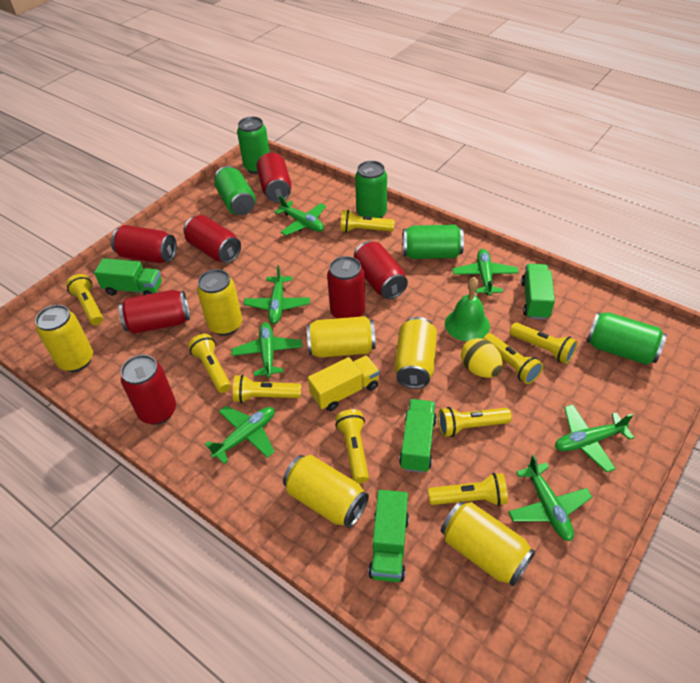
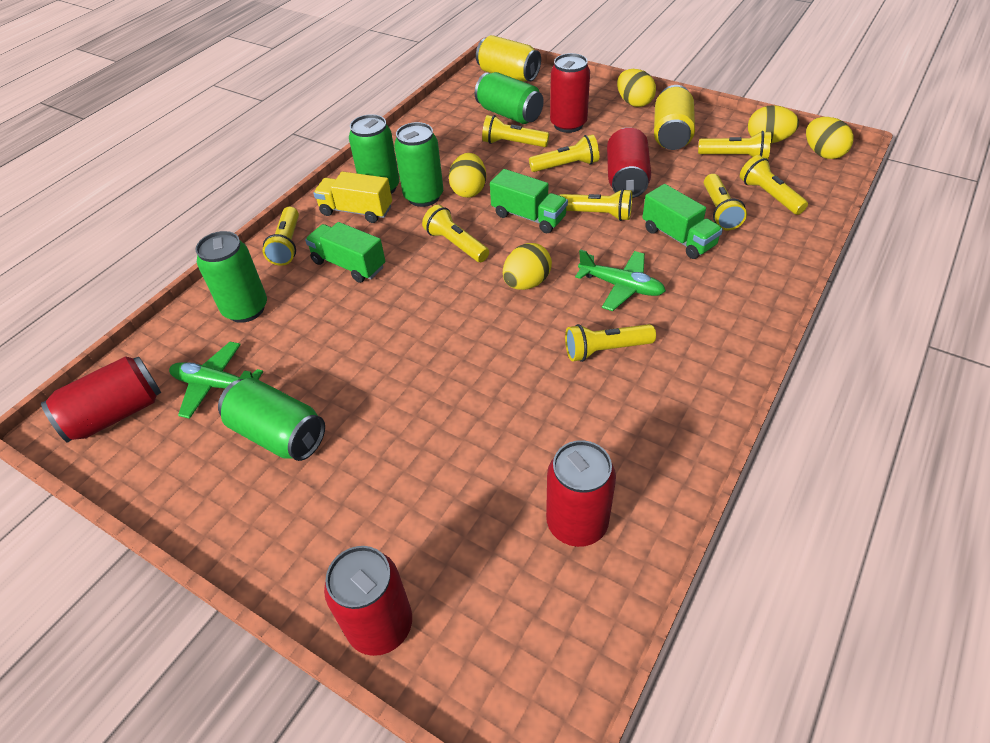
green bell: 1 -> 0
green plane: 7 -> 2
green truck: 4 -> 3
red can: 7 -> 5
yellow can: 6 -> 2
yellow egg: 1 -> 5

